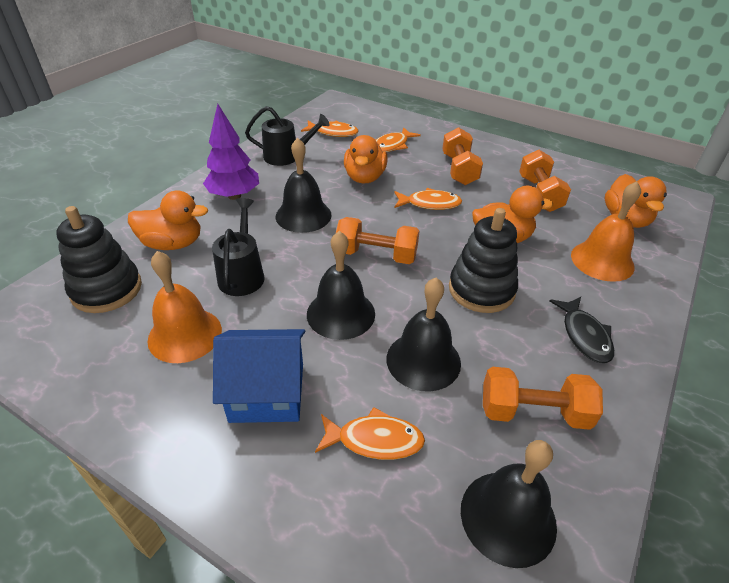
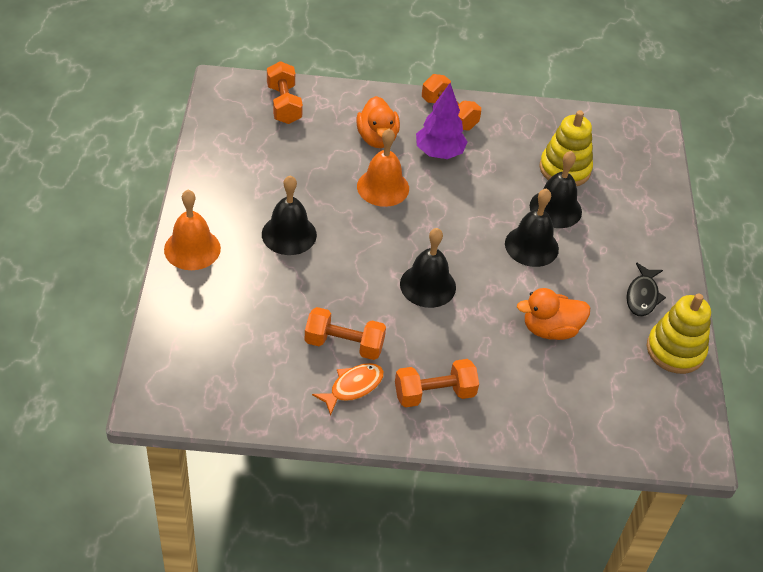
black stacking toy: 2 -> 0
black watering can: 2 -> 0
blue house: 1 -> 0
orange duck: 4 -> 2
orange fish: 4 -> 1
yellow stacking toy: 0 -> 2

